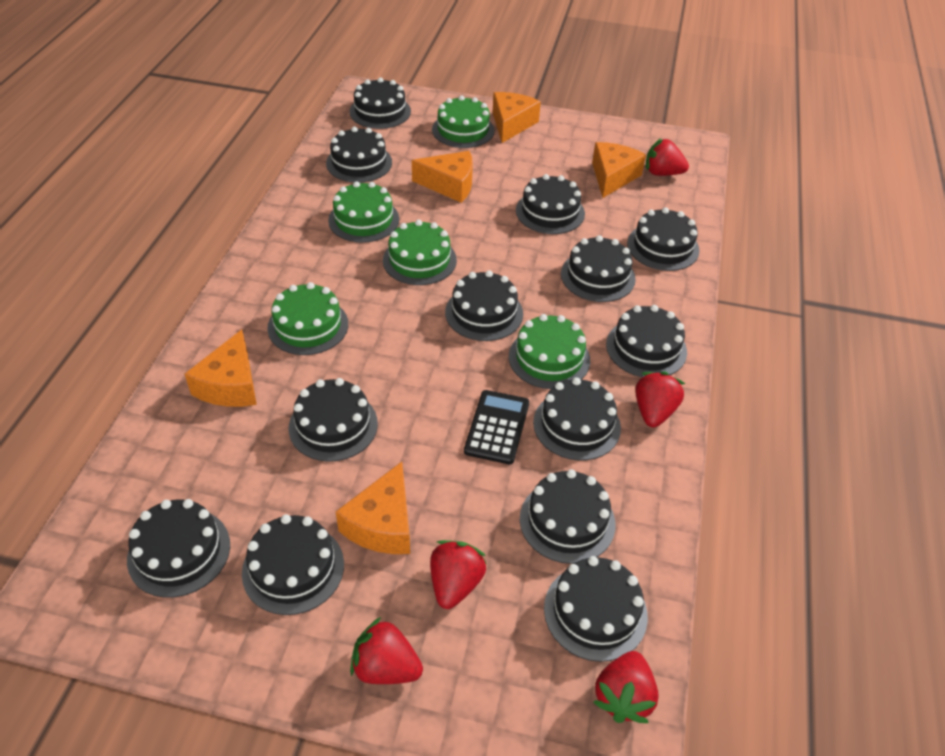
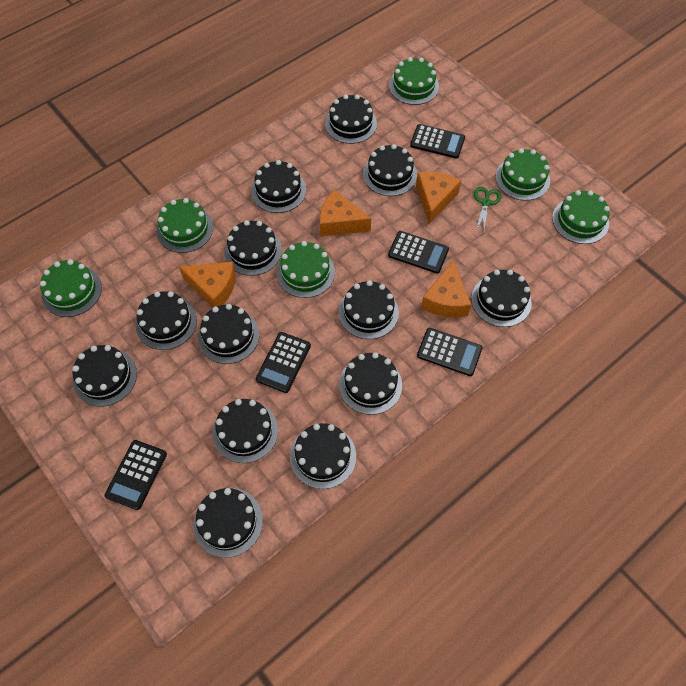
black calculator: 1 -> 5
green cake: 5 -> 6
green scissors: 0 -> 1
orange cheese: 5 -> 4
red strawberry: 5 -> 0

